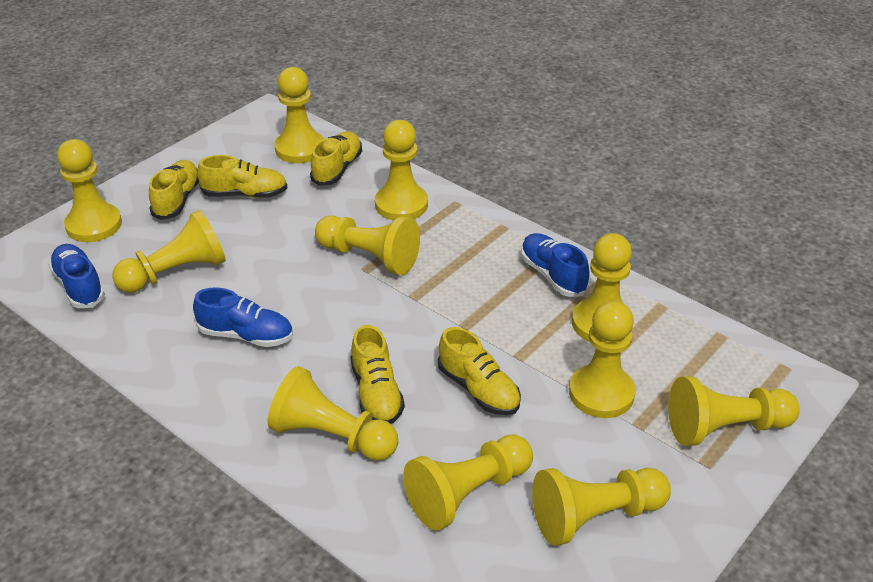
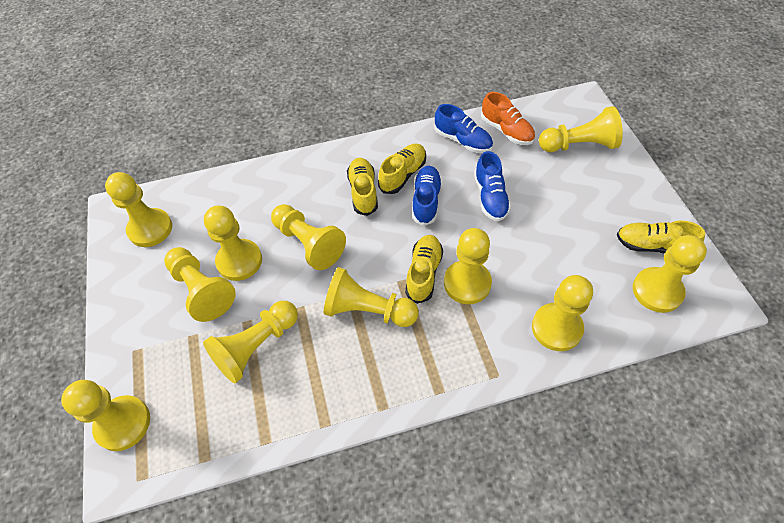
orange shoe: 0 -> 1
yellow shoe: 5 -> 4

